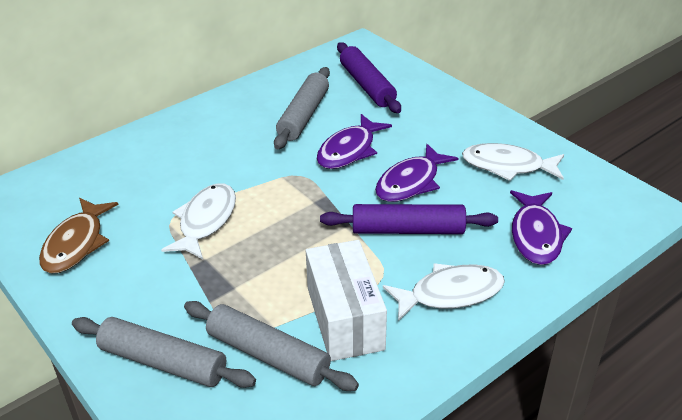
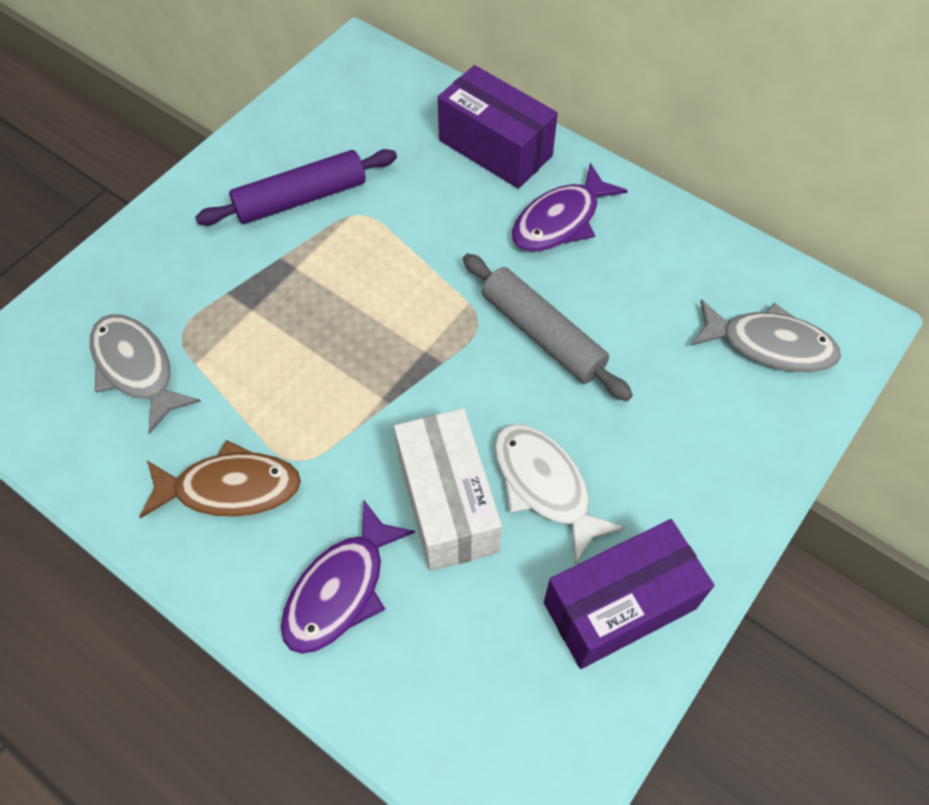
grey fish: 0 -> 2
grey rolling pin: 3 -> 1
purple box: 0 -> 2
purple fish: 3 -> 2
purple rolling pin: 2 -> 1
white fish: 3 -> 1

